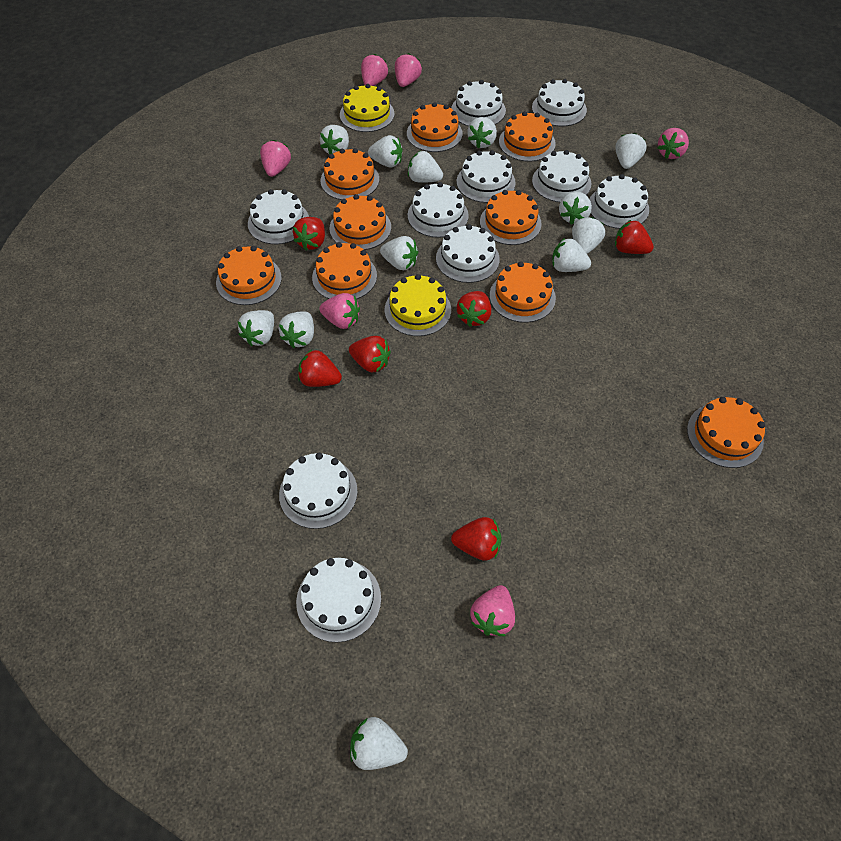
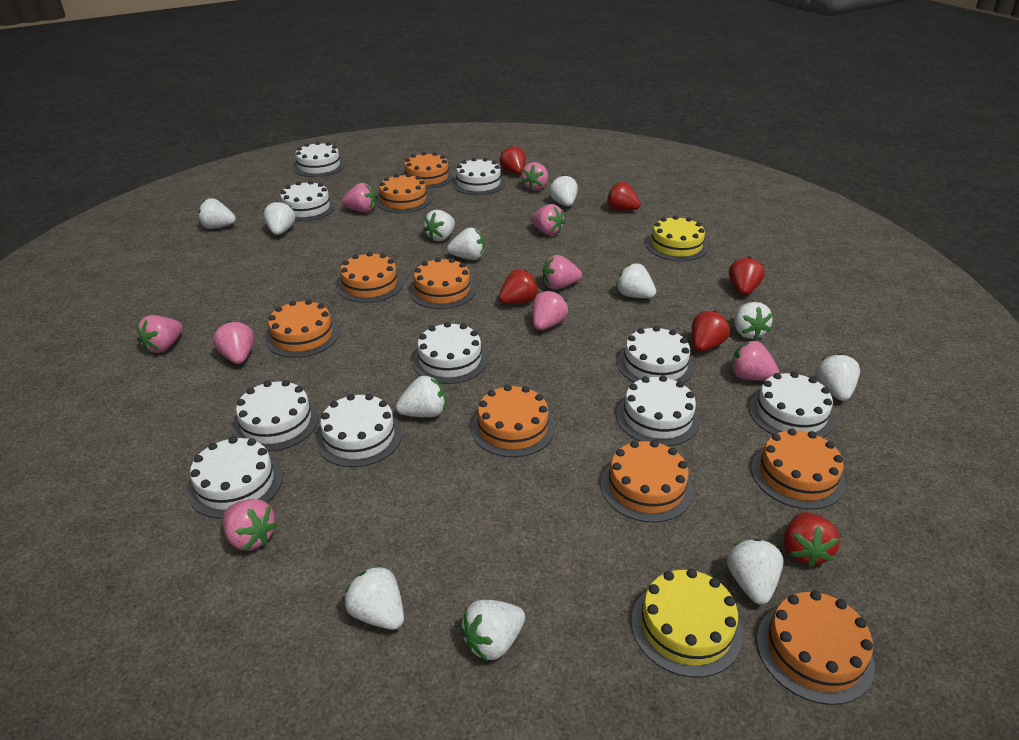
pink strawberry: 6 -> 9

